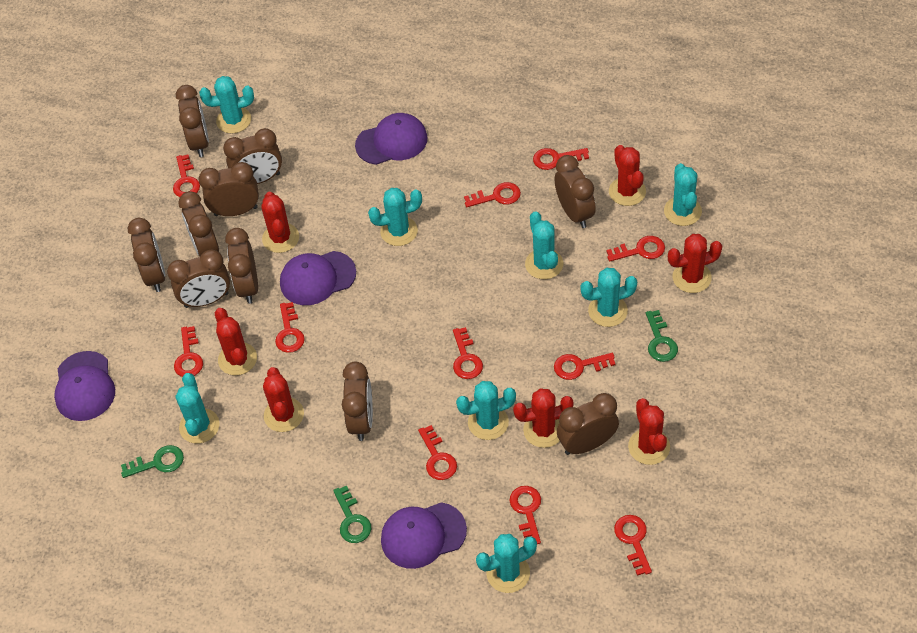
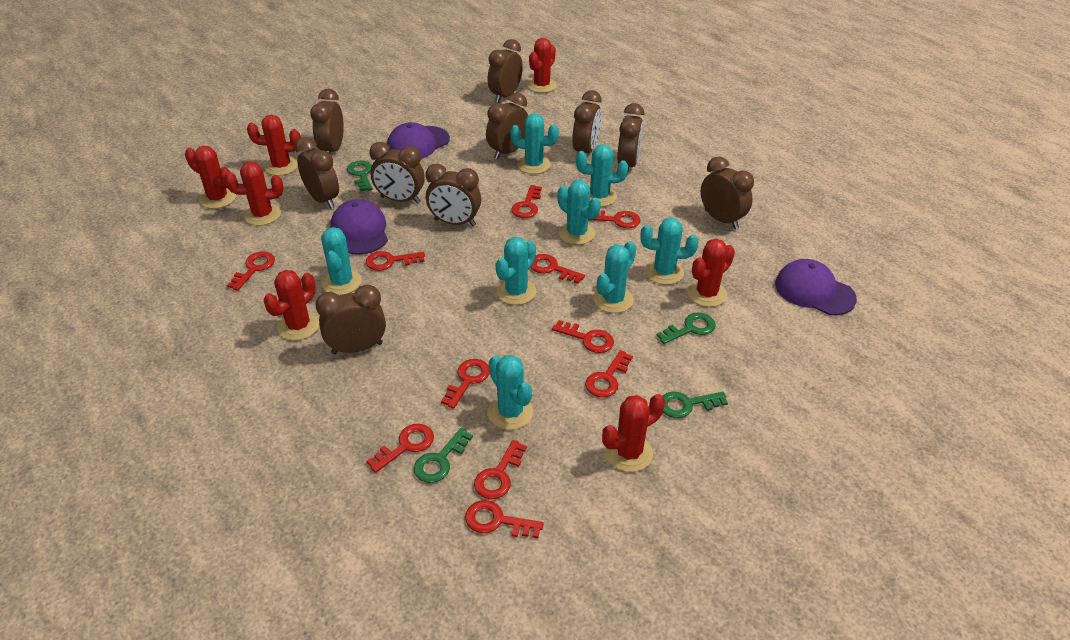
green key: 3 -> 4
purple cap: 4 -> 3

